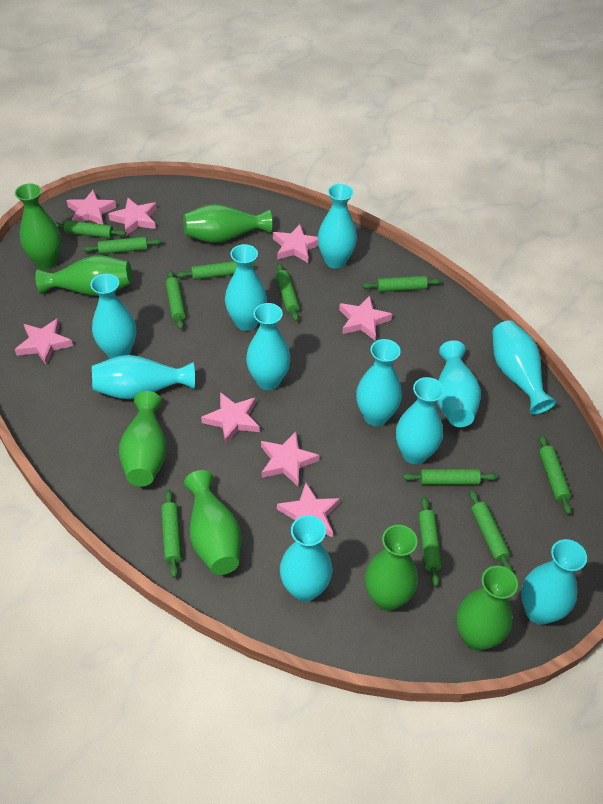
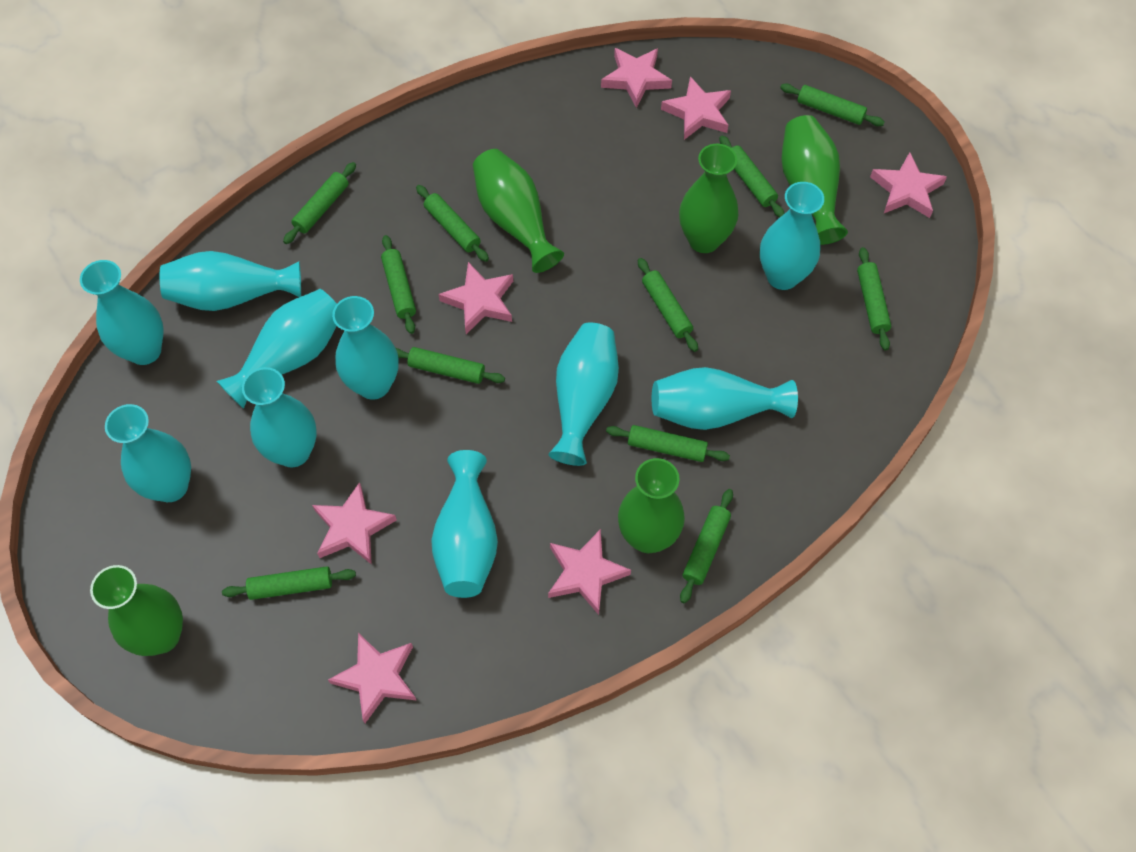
green vase: 7 -> 5
pink star: 8 -> 7
turquoise vase: 11 -> 10

